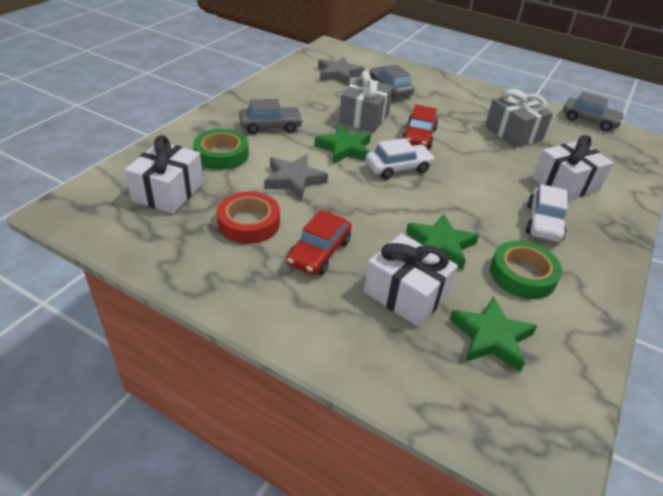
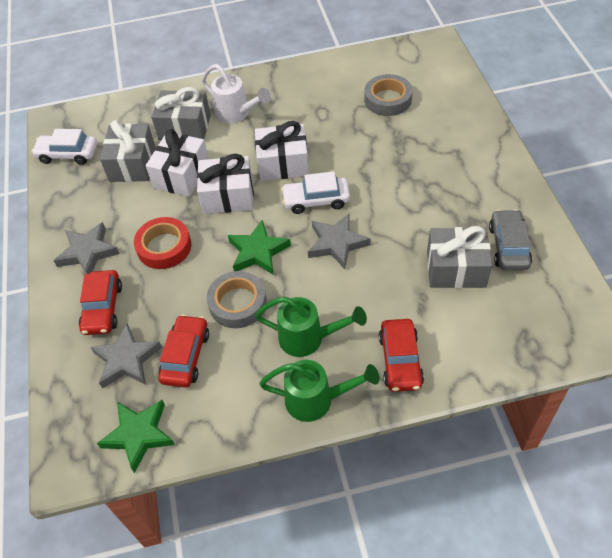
green star: 3 -> 2
green tape: 2 -> 0
green watering can: 0 -> 2
grey car: 3 -> 1
grey gift: 2 -> 3
grey star: 2 -> 3
grey tape: 0 -> 2
red car: 2 -> 3
white watering can: 0 -> 1

